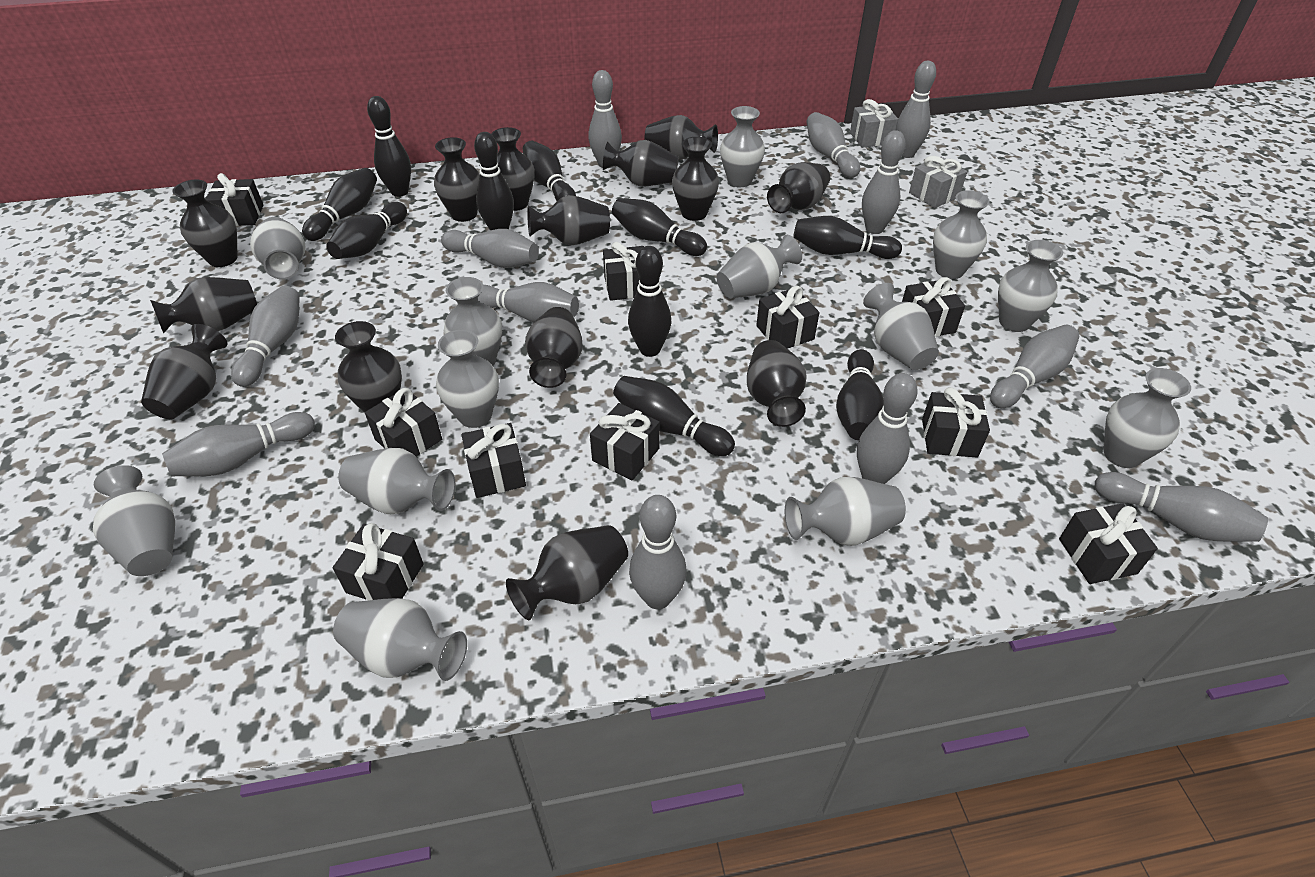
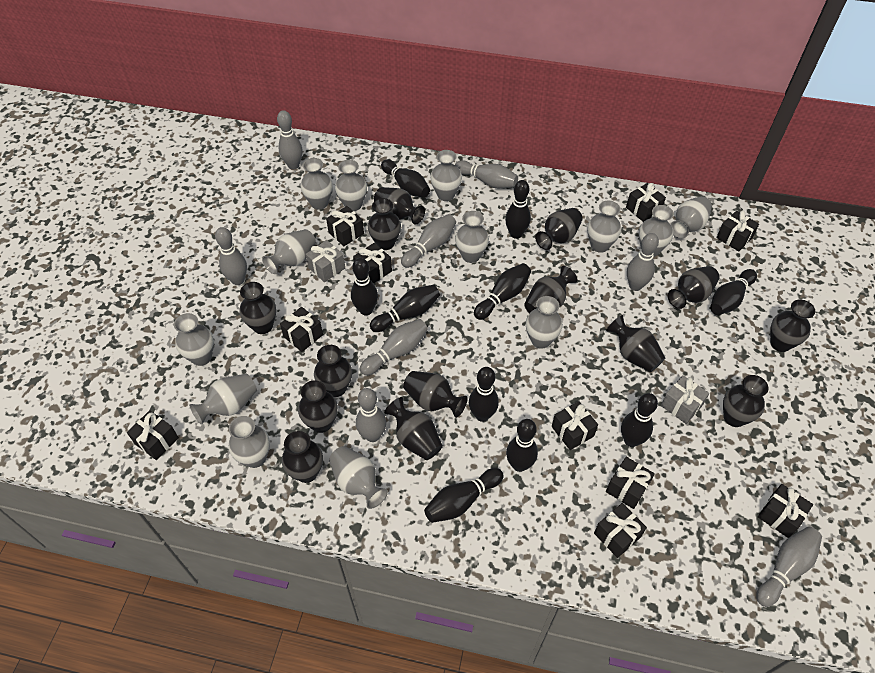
grey bowling pin: 12 -> 8

